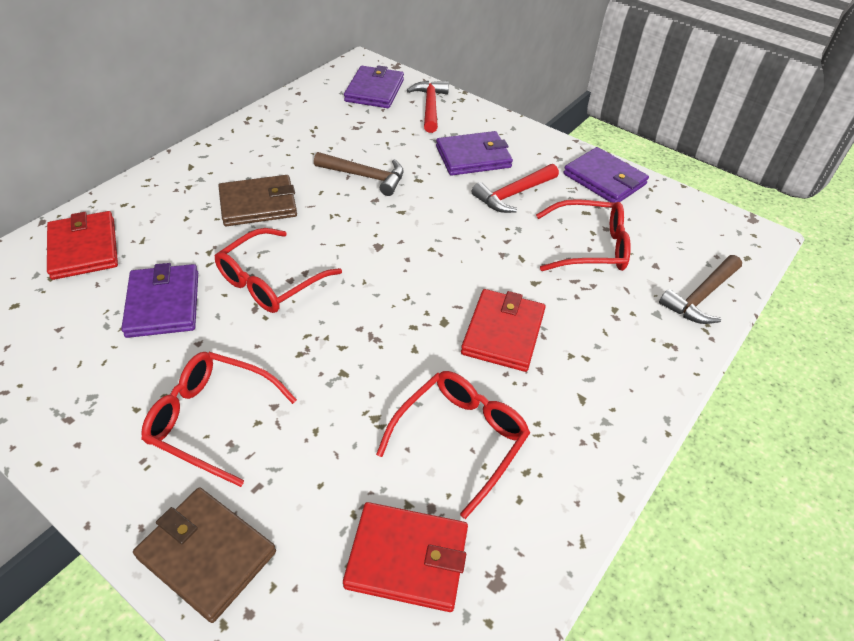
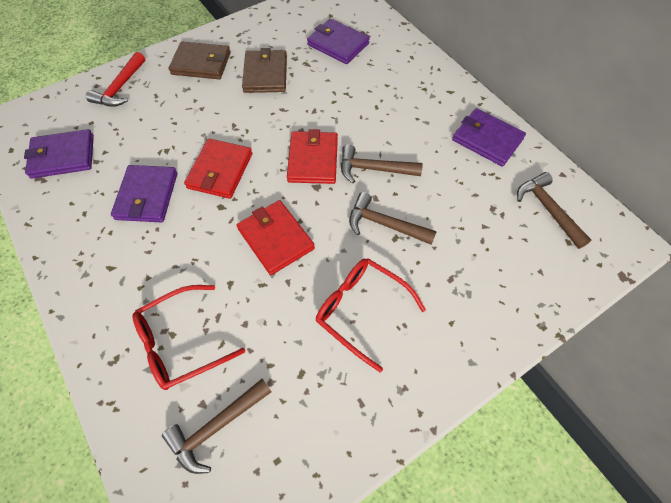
brown hammer: 2 -> 4
red glasses: 4 -> 2
red hammer: 2 -> 1

